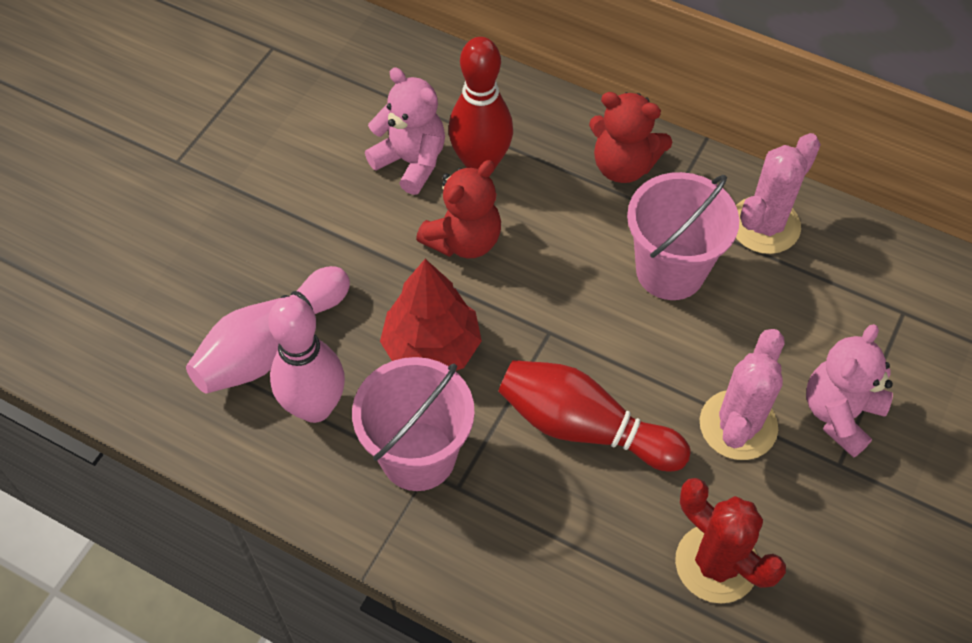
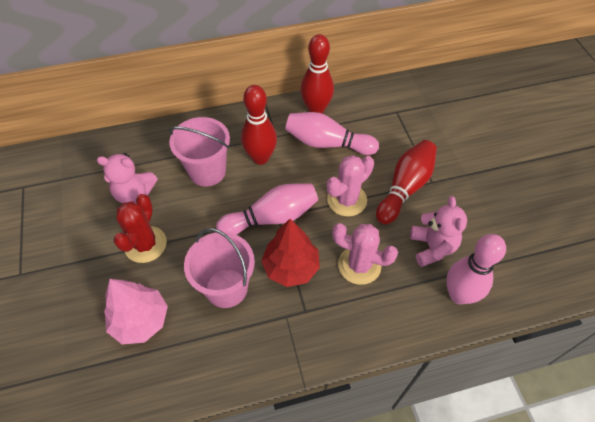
pink bowling pin: 2 -> 3
pink tree: 0 -> 1
red bowling pin: 2 -> 3
red teddy bear: 2 -> 0

